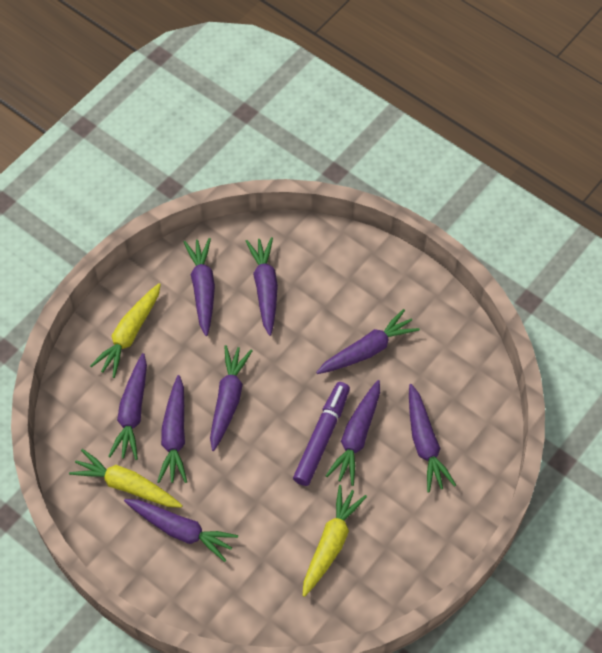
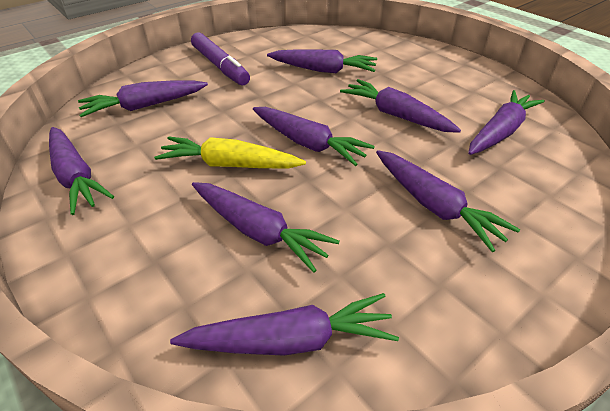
yellow carrot: 3 -> 1

